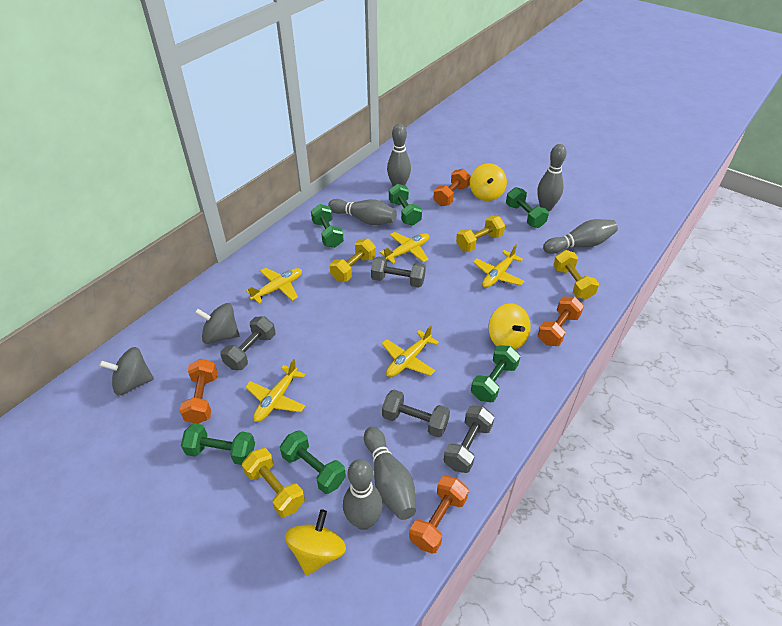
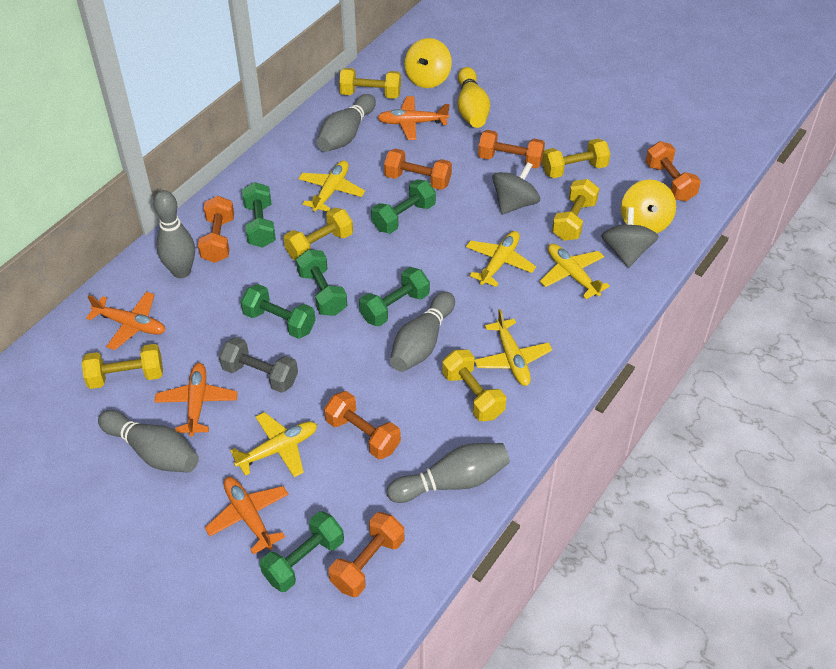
grey bowling pin: 6 -> 5
grey dumbbell: 4 -> 1
orange dumbbell: 4 -> 6
orange plane: 0 -> 4
yellow bowling pin: 0 -> 1
yellow dumbbell: 4 -> 6
yellow spinning top: 3 -> 2

